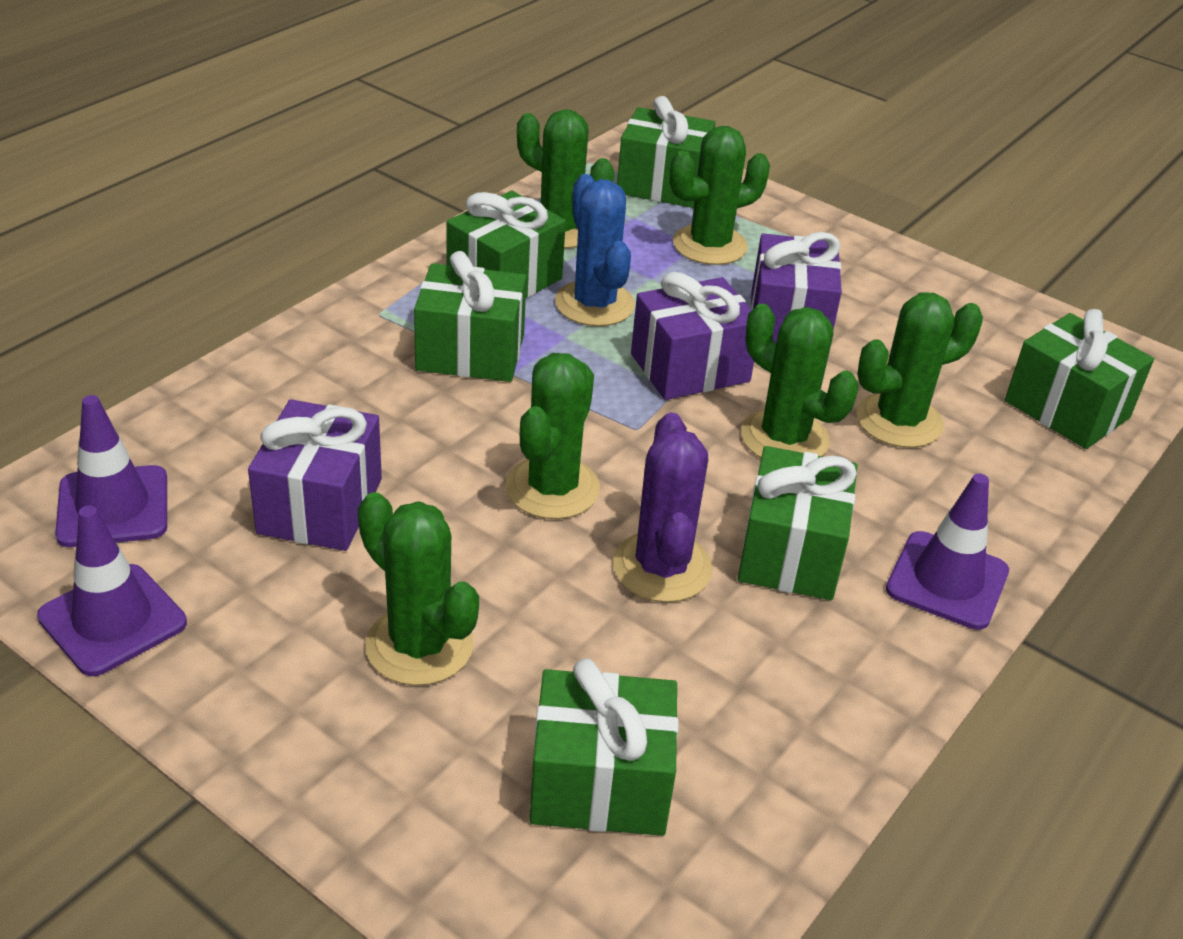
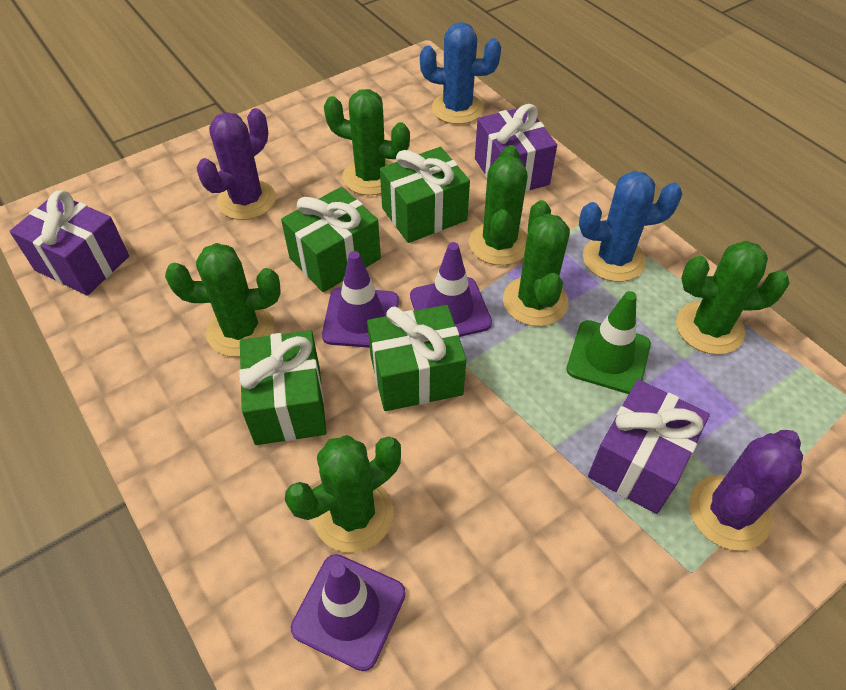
blue cactus: 1 -> 2
green gift: 6 -> 4
green traffic cone: 0 -> 1
purple cactus: 1 -> 2

